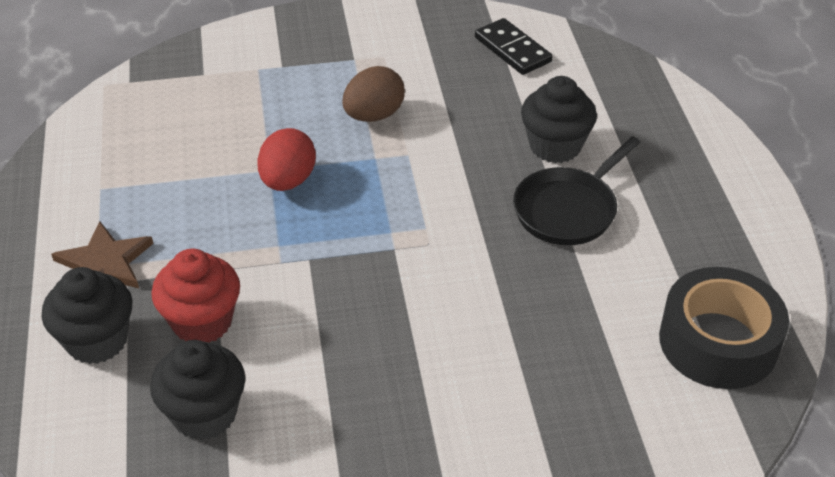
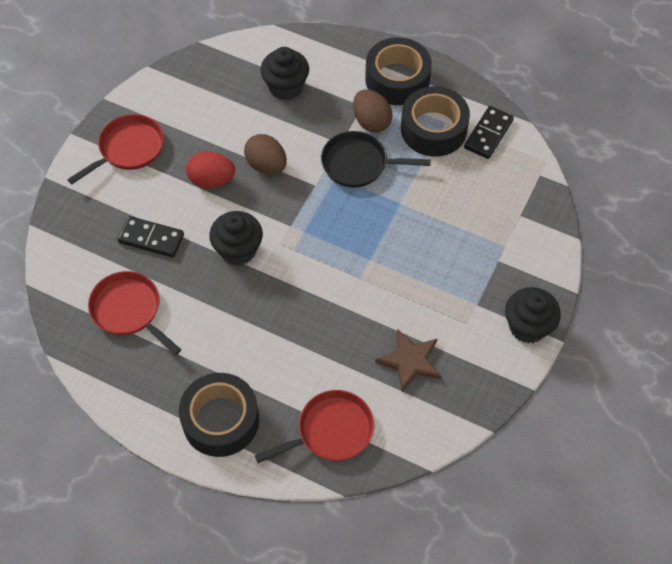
black domino: 1 -> 2
black tape: 1 -> 3
brown egg: 1 -> 2
red cupcake: 1 -> 0
red pan: 0 -> 3

